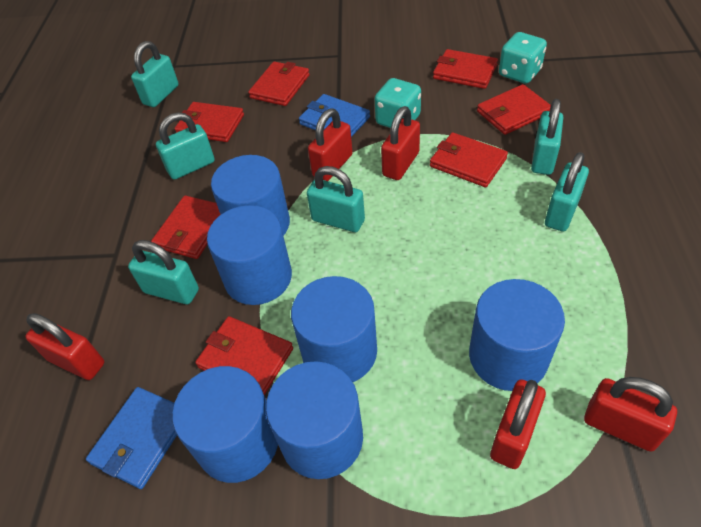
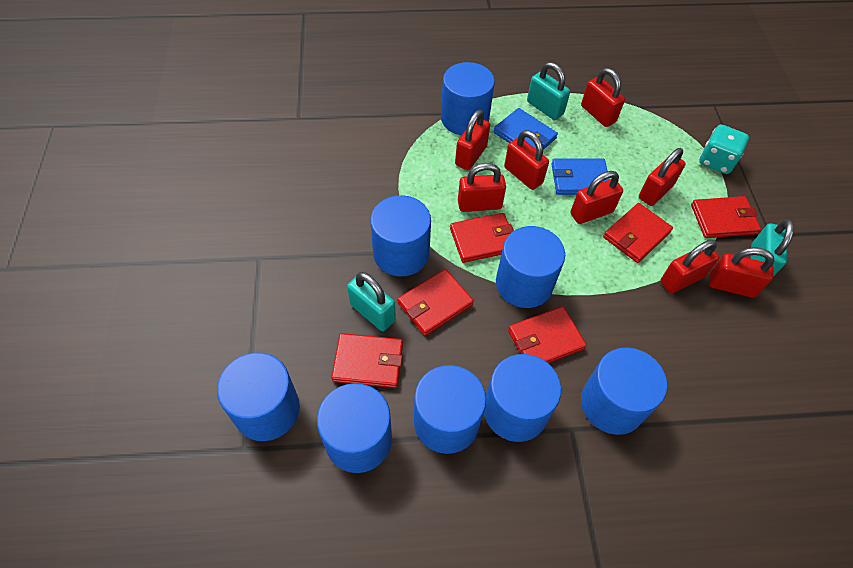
blue cylinder: 6 -> 8
red padlock: 5 -> 8
red wallet: 7 -> 6
turquoise dice: 2 -> 1
turquoise padlock: 6 -> 3

